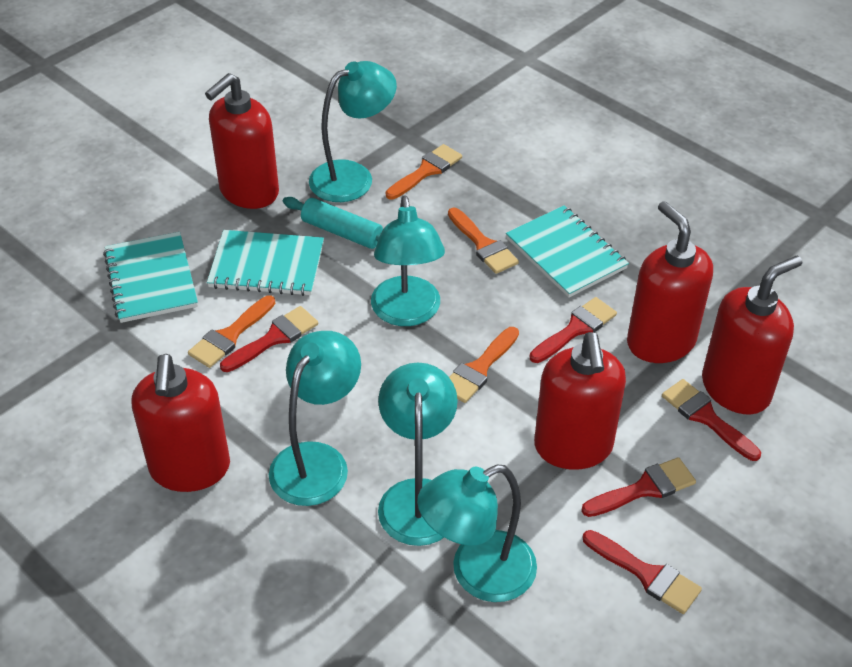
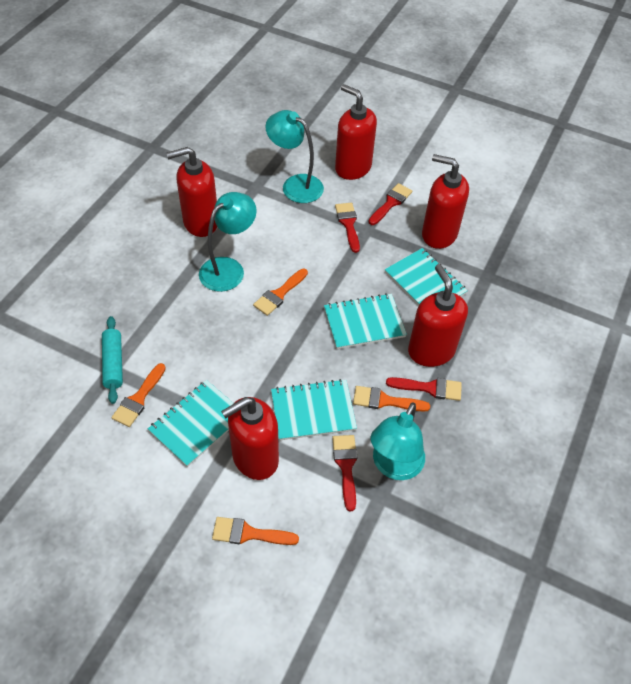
red brush: 5 -> 4
turquoise lamp: 5 -> 3
turquoise notebook: 3 -> 4

